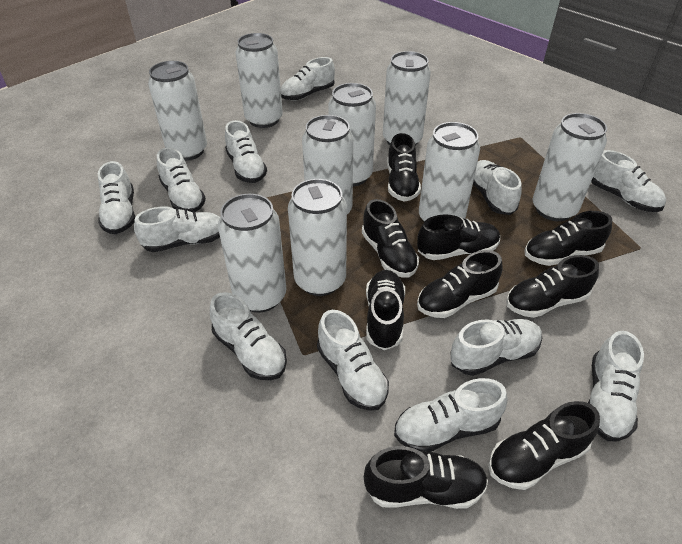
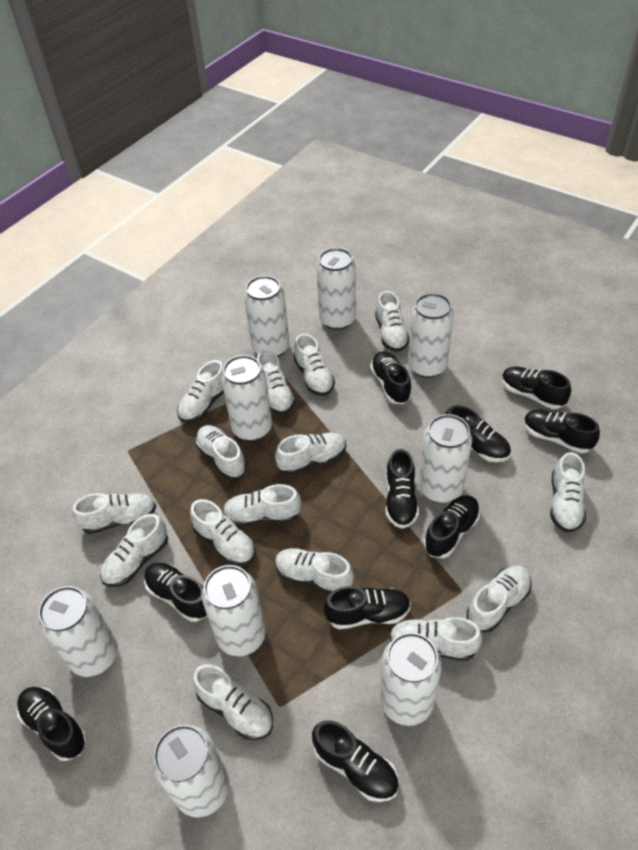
black shoe: 9 -> 10
white shoe: 12 -> 15

